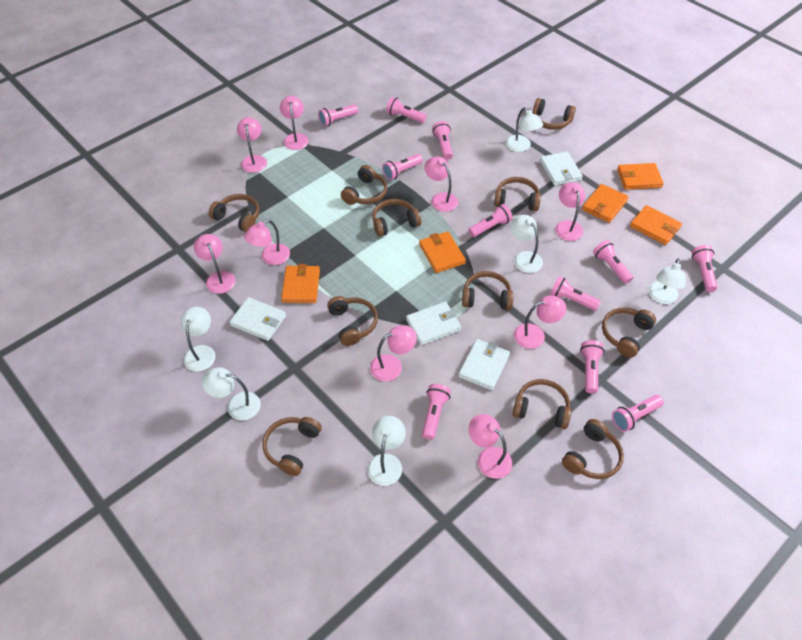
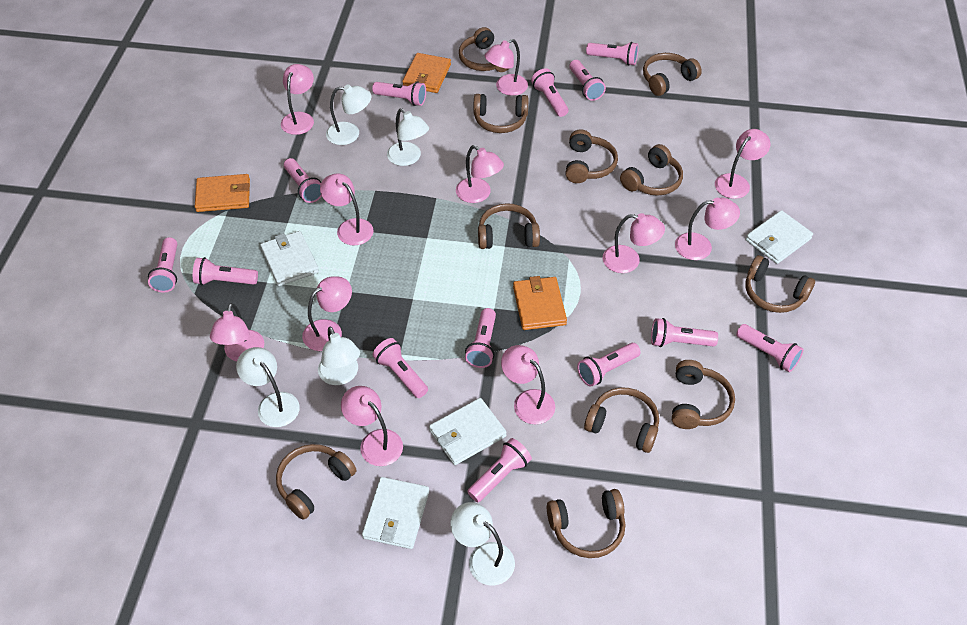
orange wallet: 5 -> 3
pink flashlight: 11 -> 13
pink lamp: 9 -> 11
white lamp: 6 -> 5

